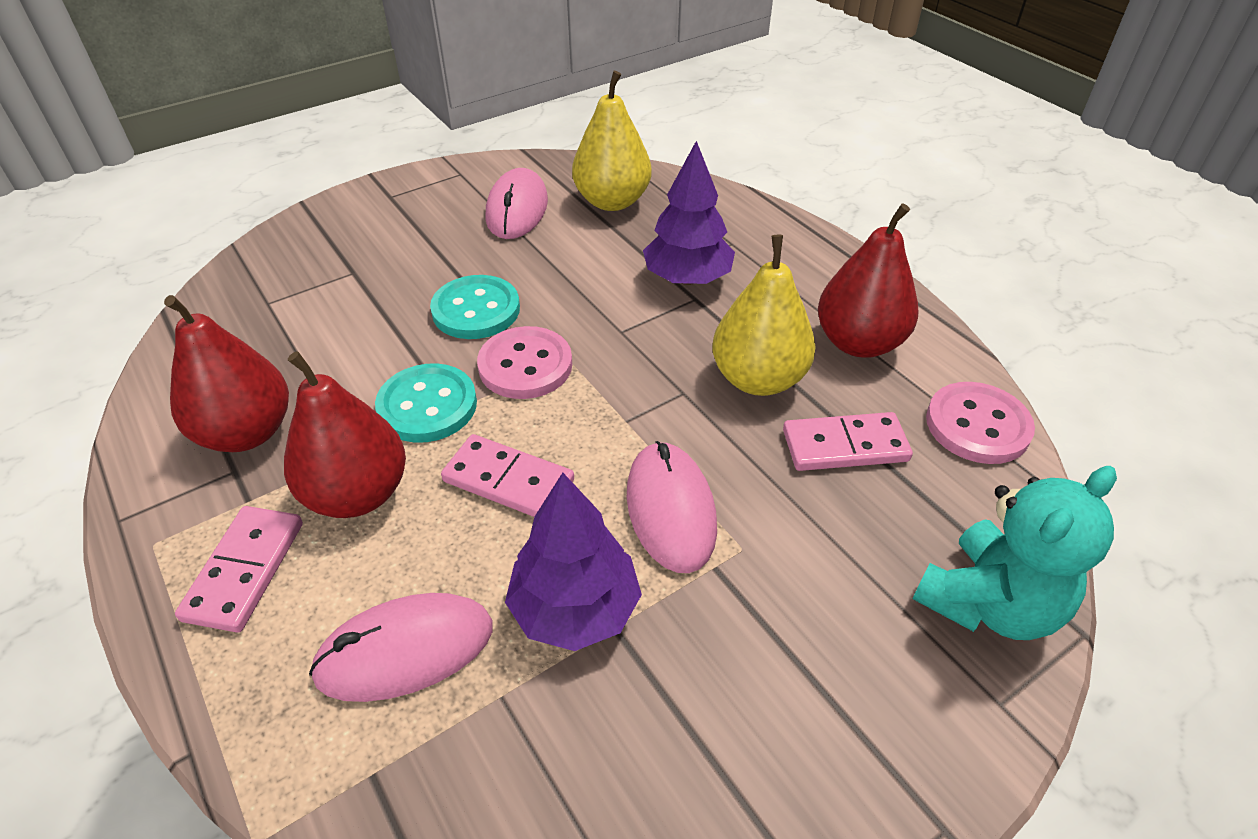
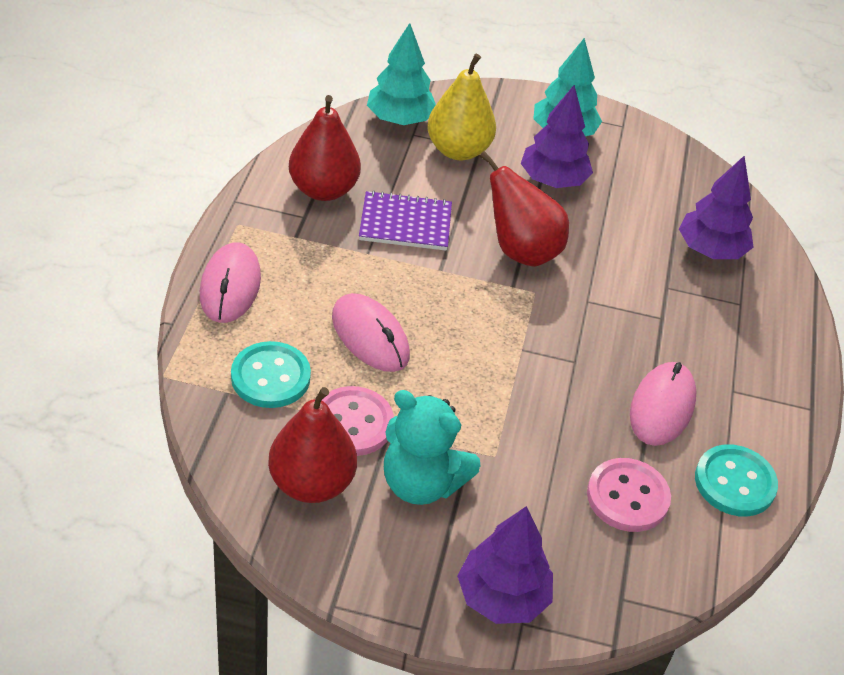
pink domino: 3 -> 0
purple notebook: 0 -> 1
purple tree: 2 -> 3
turquoise tree: 0 -> 2
yellow pear: 2 -> 1

